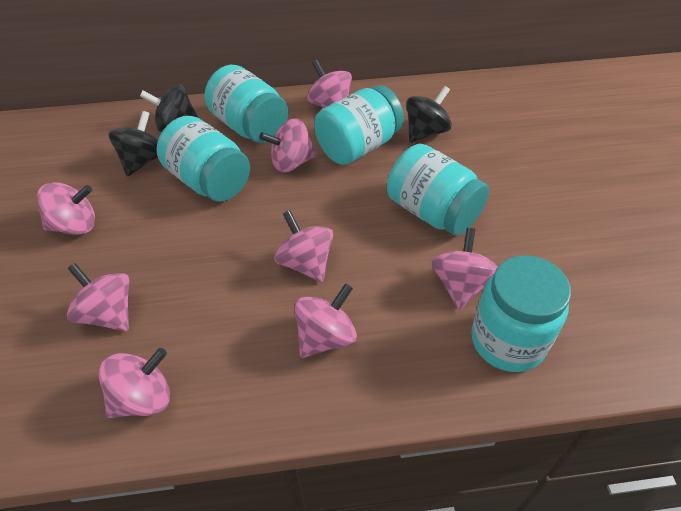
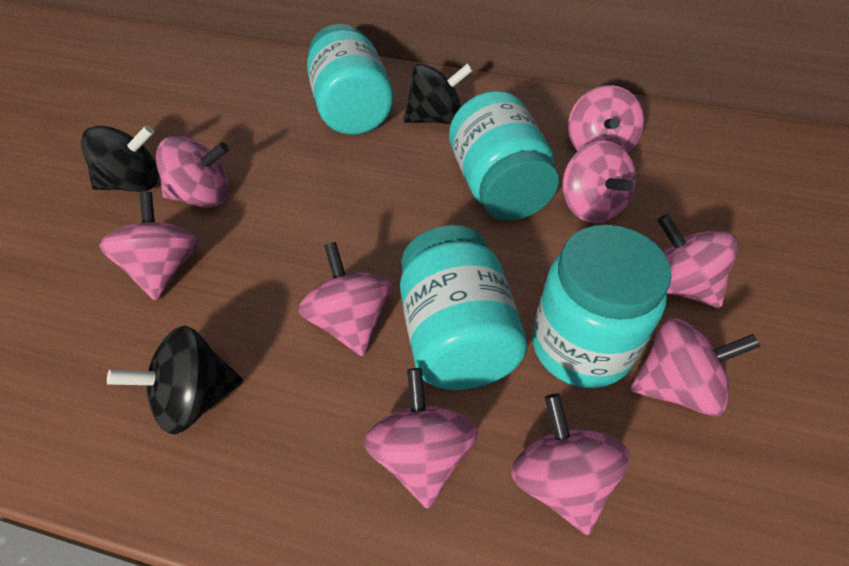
pink spinning top: 8 -> 9
turquoise jar: 5 -> 4

